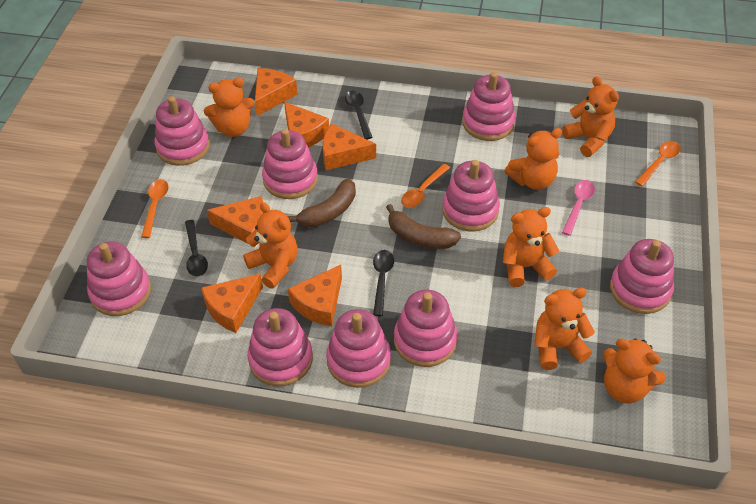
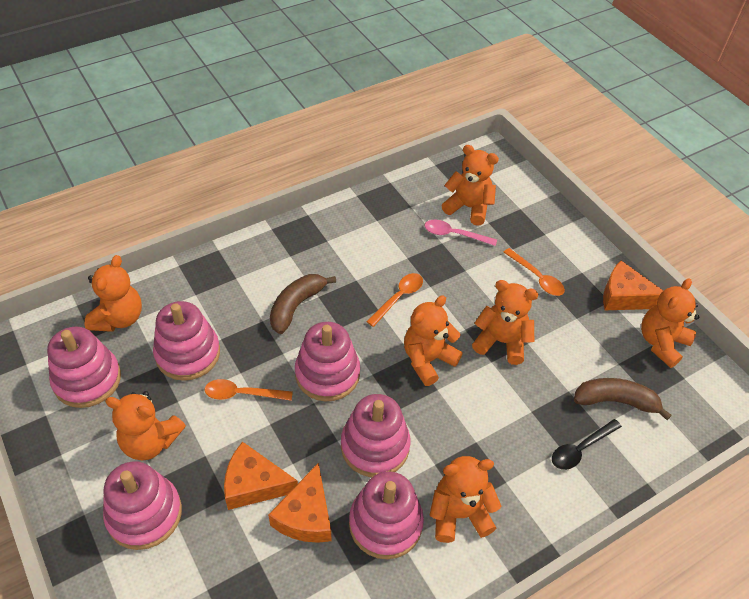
black spoon: 3 -> 1
orange cheese: 6 -> 3
pink stacking toy: 9 -> 6

